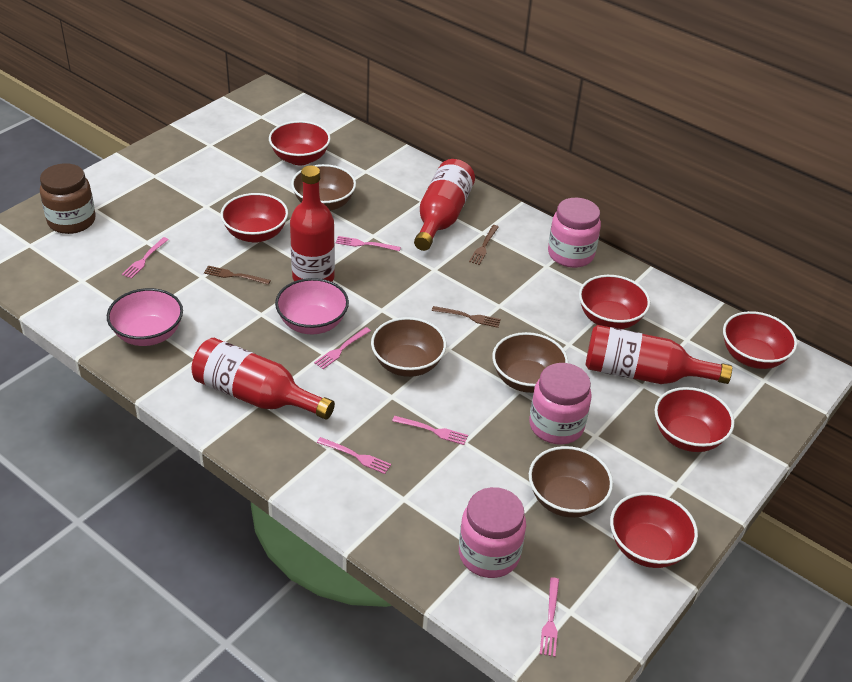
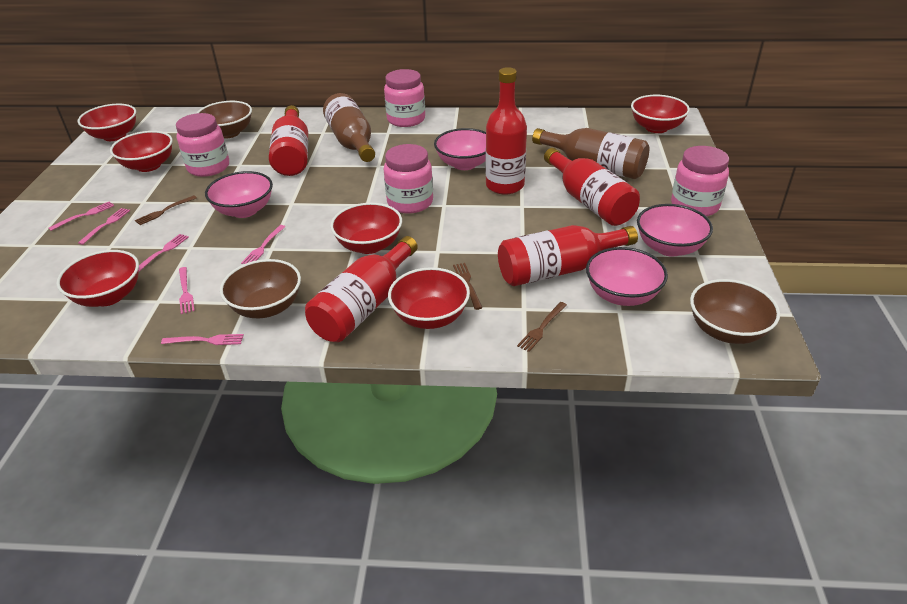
brown bottle: 0 -> 2
brown bowl: 4 -> 3
brown jar: 1 -> 0
pink bowl: 2 -> 4
pink jar: 3 -> 4
red bottle: 4 -> 5

